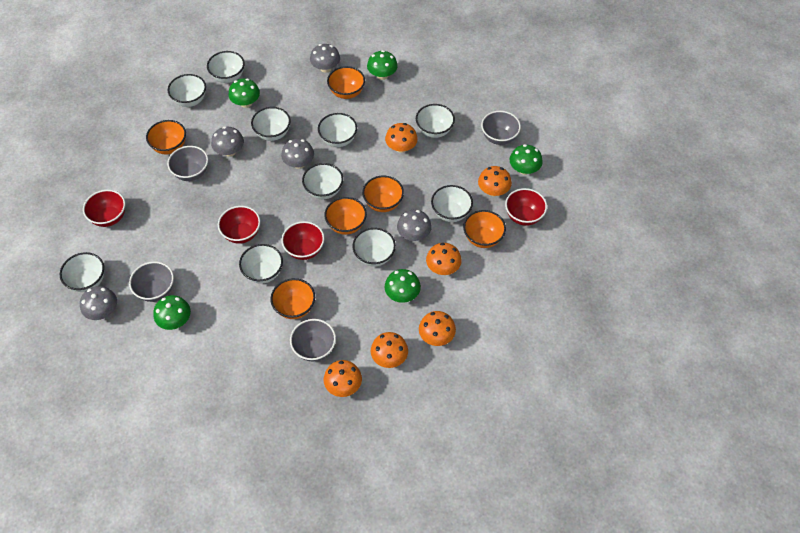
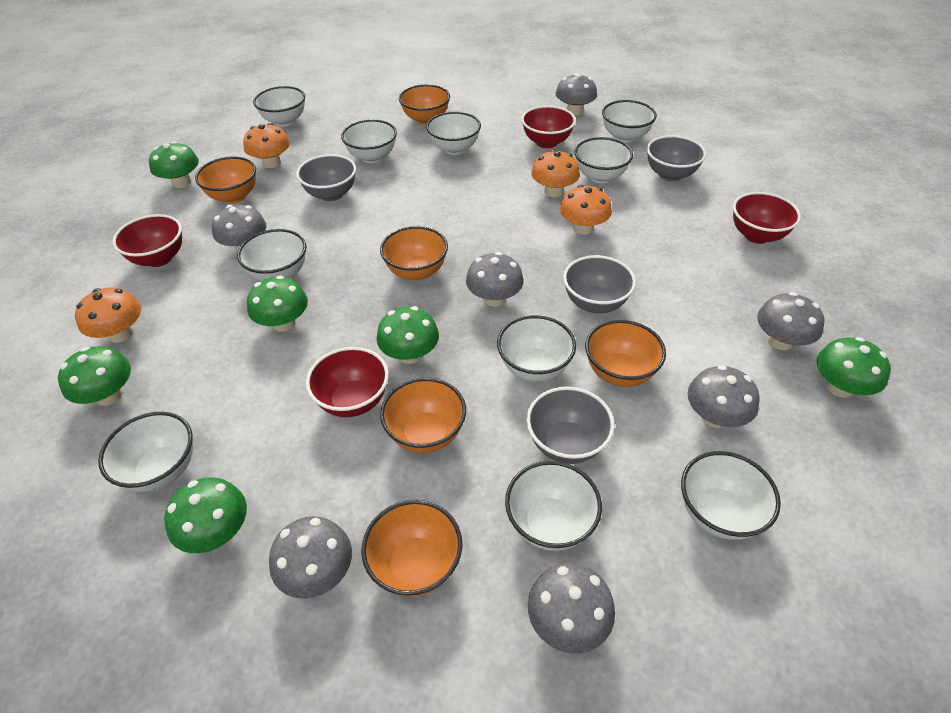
green mushroom: 5 -> 6
grey mushroom: 5 -> 7
orange mushroom: 6 -> 4

